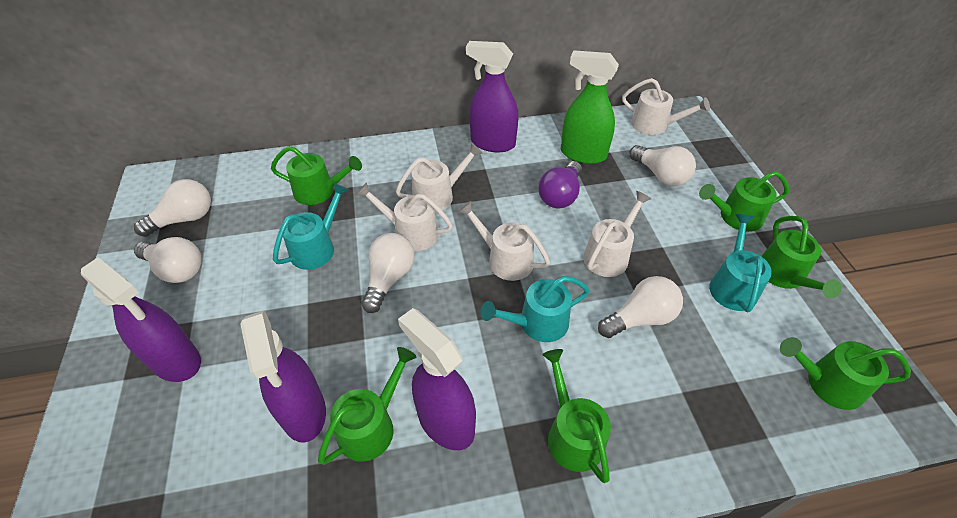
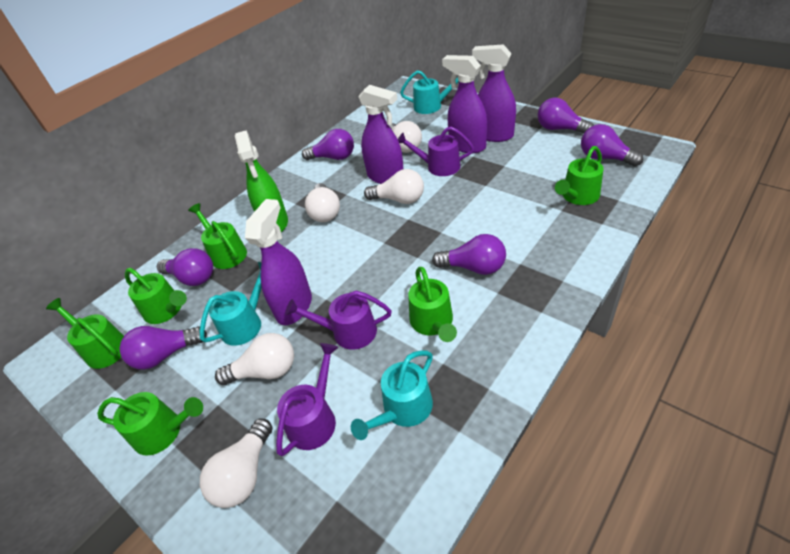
purple light bulb: 1 -> 6
purple watering can: 0 -> 3
white watering can: 5 -> 0

